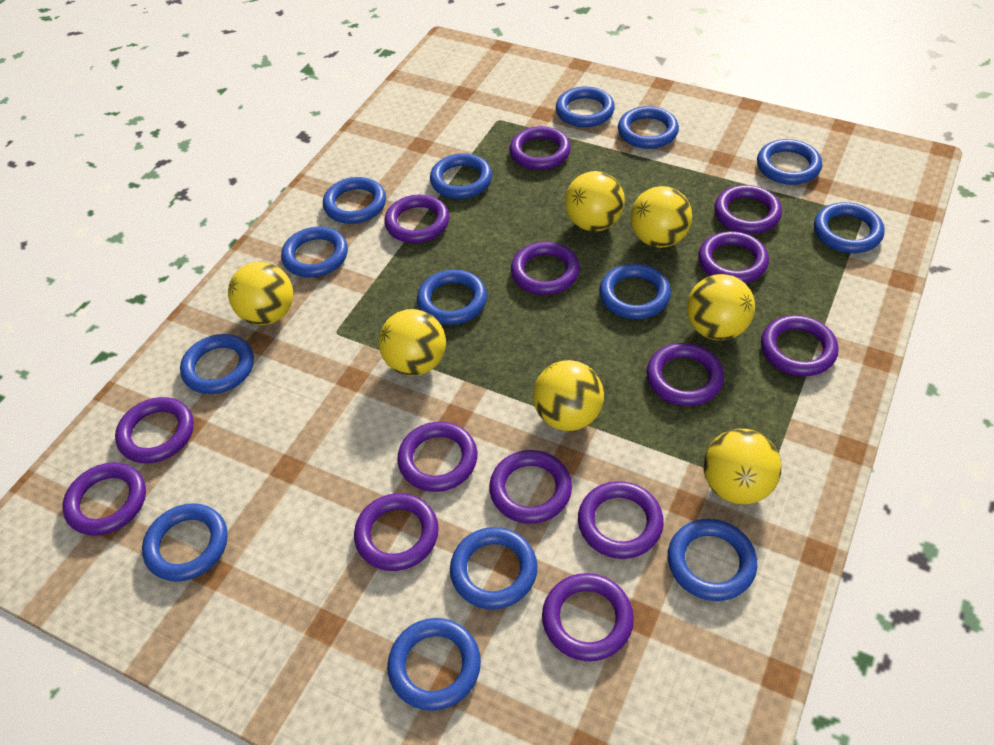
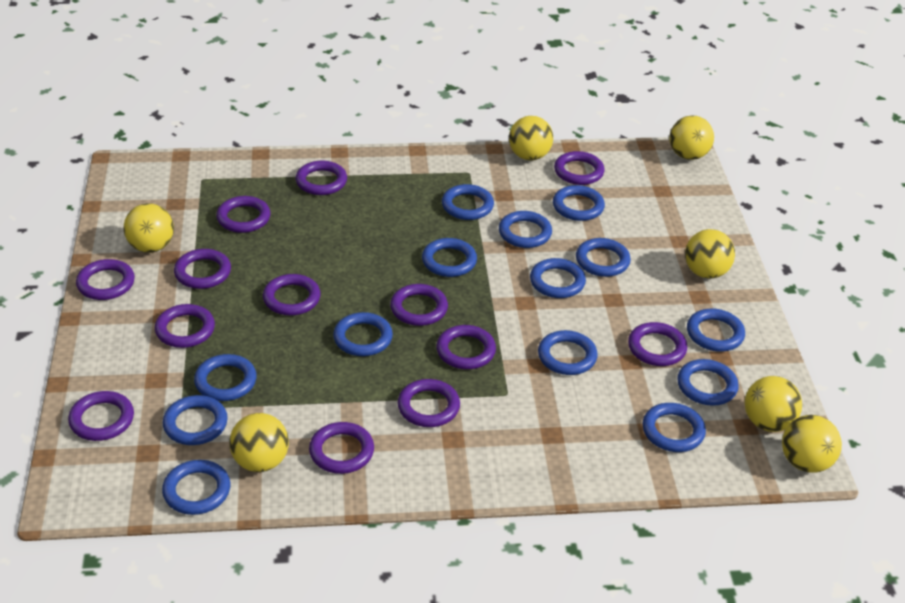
purple ring: 14 -> 13

